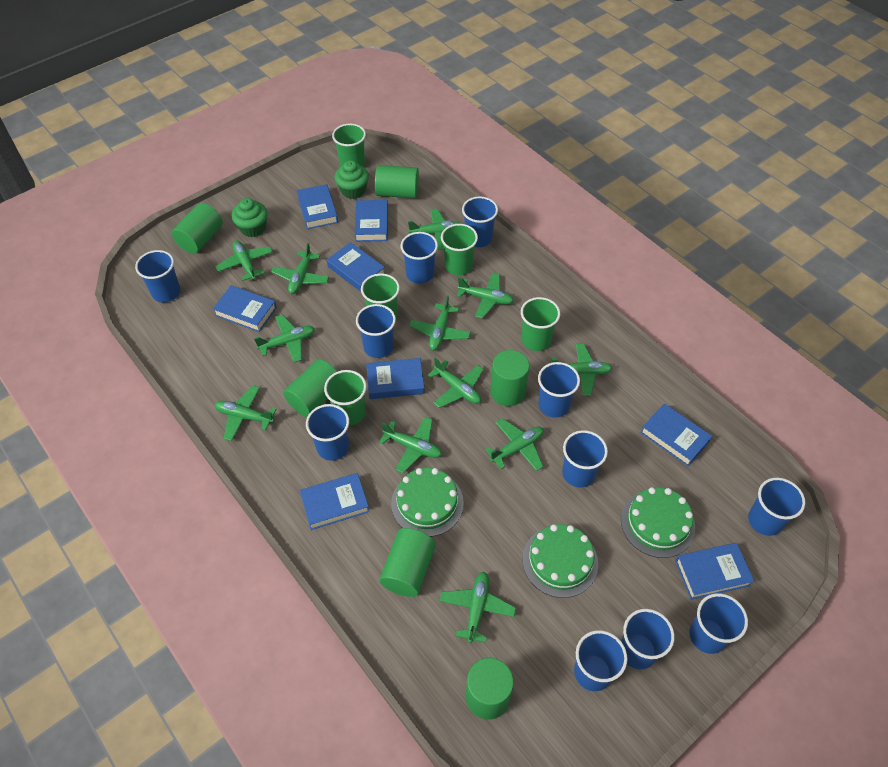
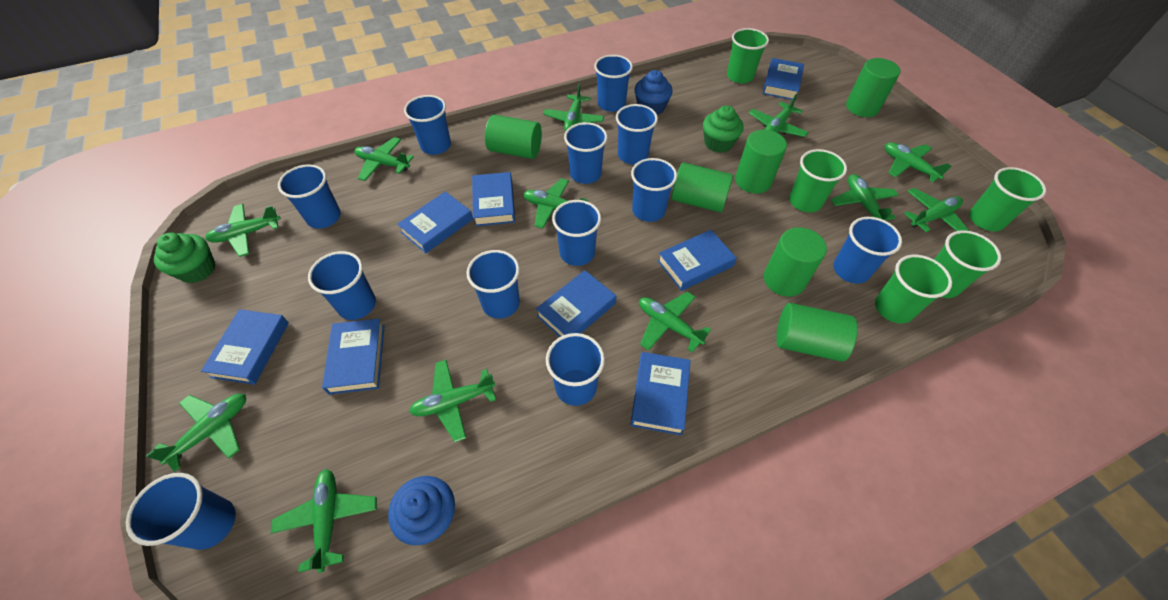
blue cup: 11 -> 12
blue cupcake: 0 -> 2
green cake: 3 -> 0

